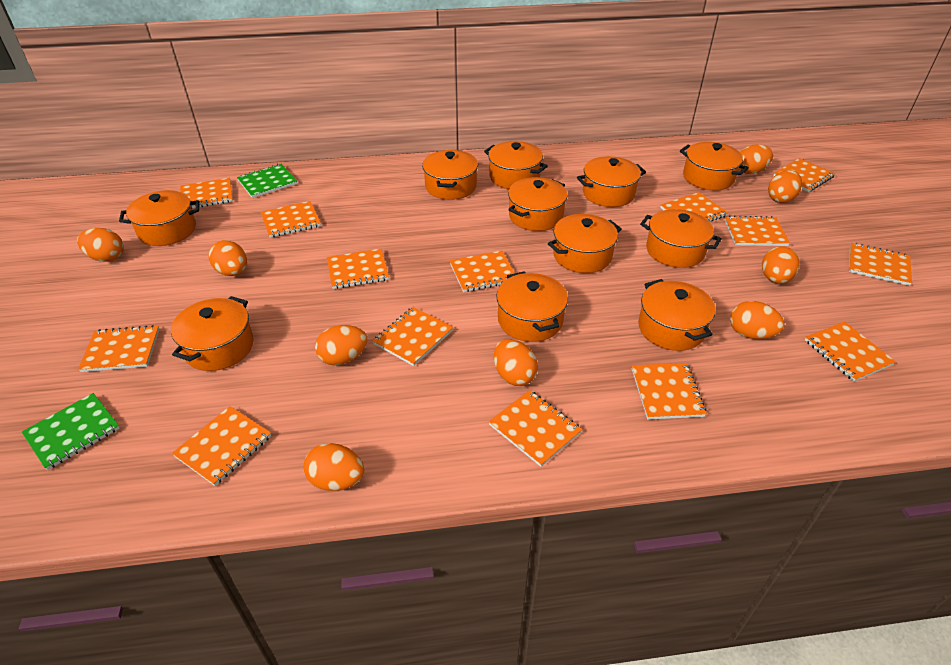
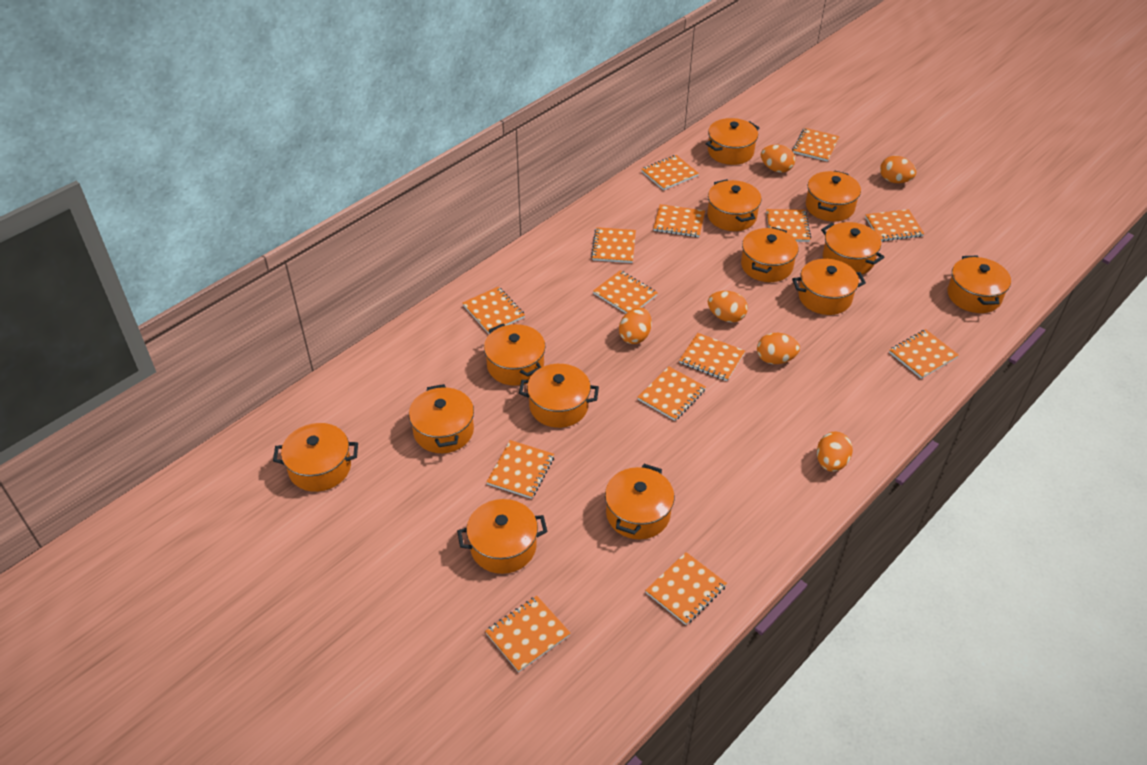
green notebook: 2 -> 0
orange egg: 9 -> 6
orange pot: 11 -> 13

